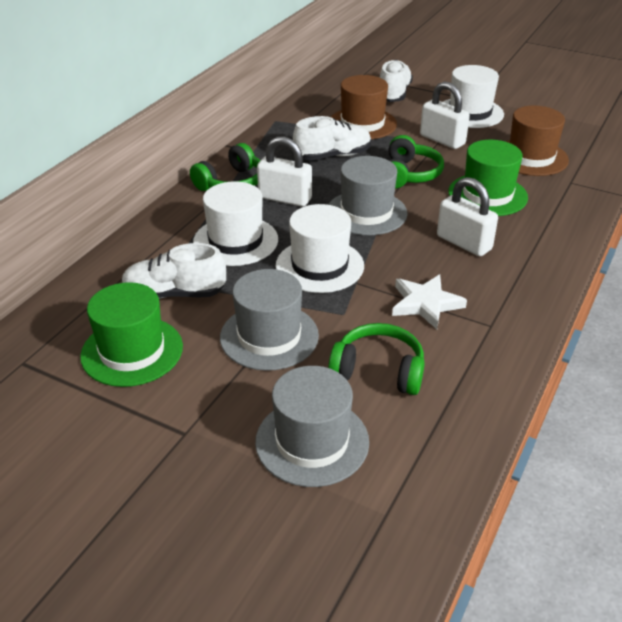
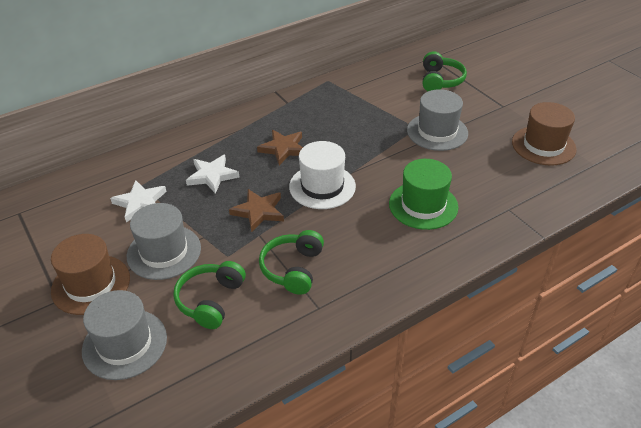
brown star: 0 -> 2
green hat: 2 -> 1
white hat: 3 -> 1
white padlock: 3 -> 0
white shoe: 3 -> 0
white star: 1 -> 2

